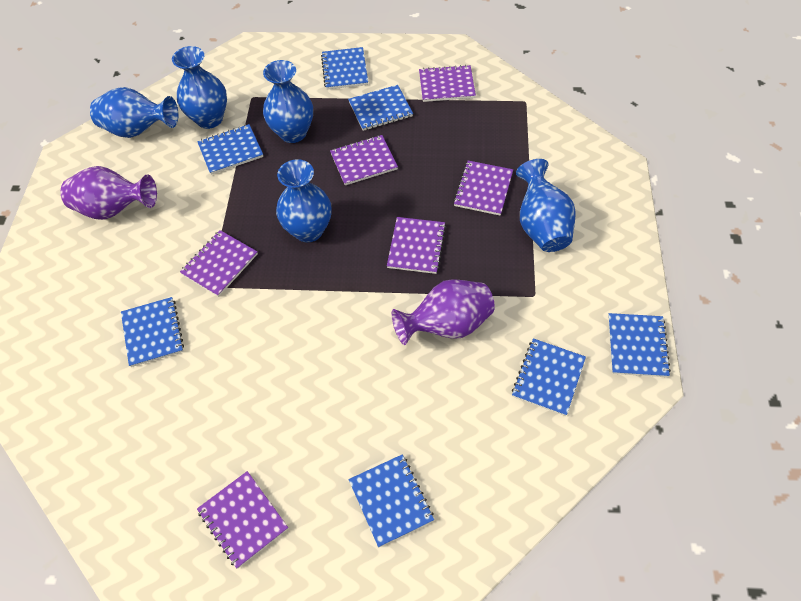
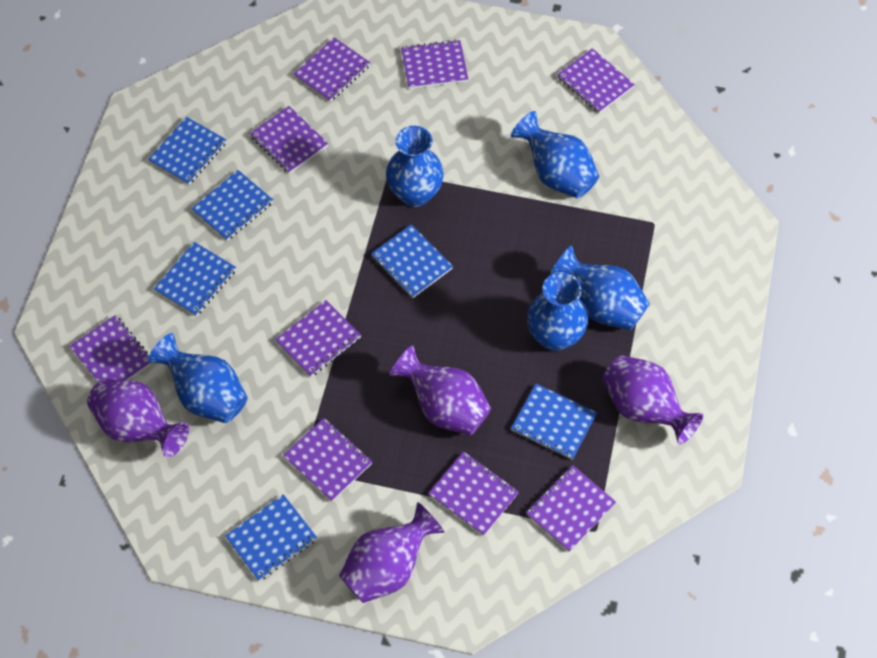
blue notebook: 7 -> 6
purple notebook: 6 -> 9
purple vase: 2 -> 4

